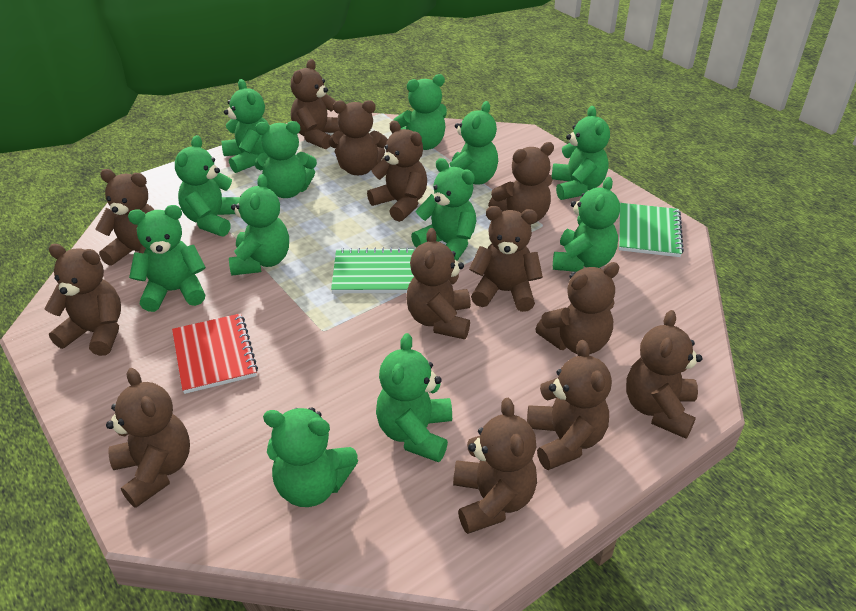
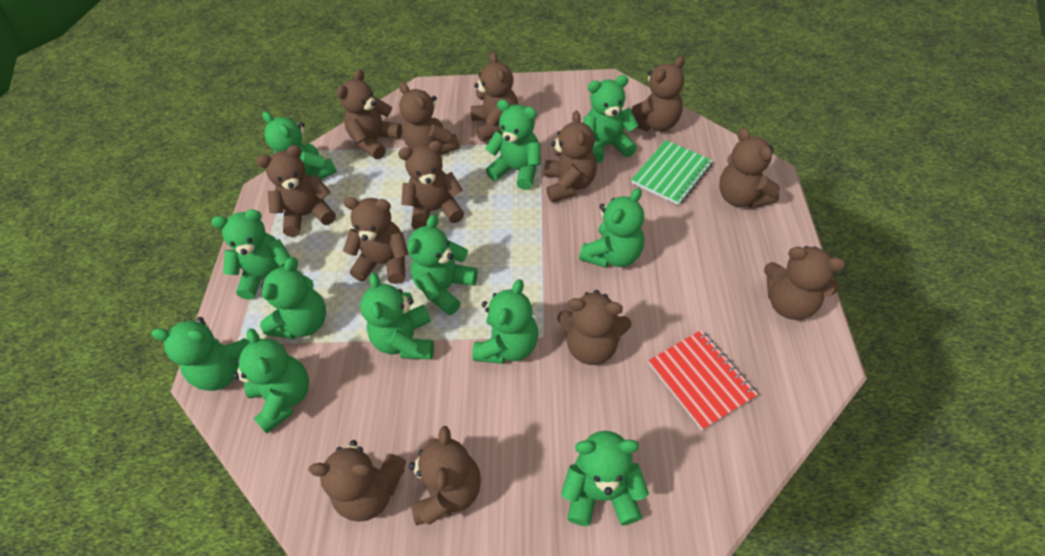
green notebook: 2 -> 1

